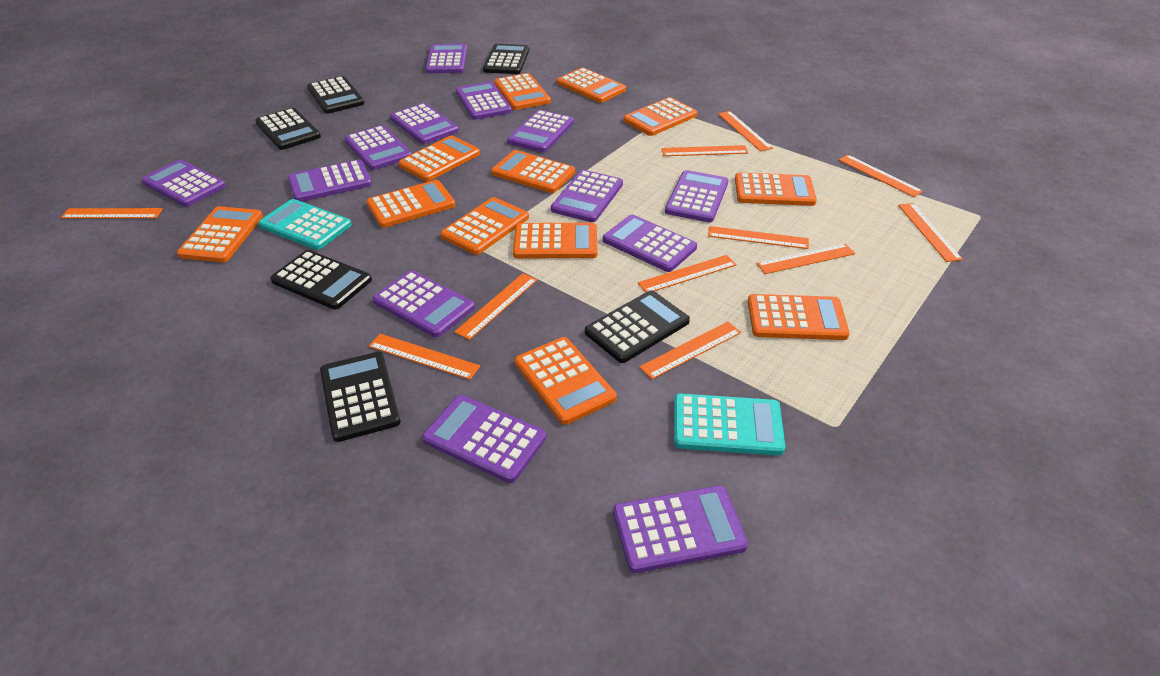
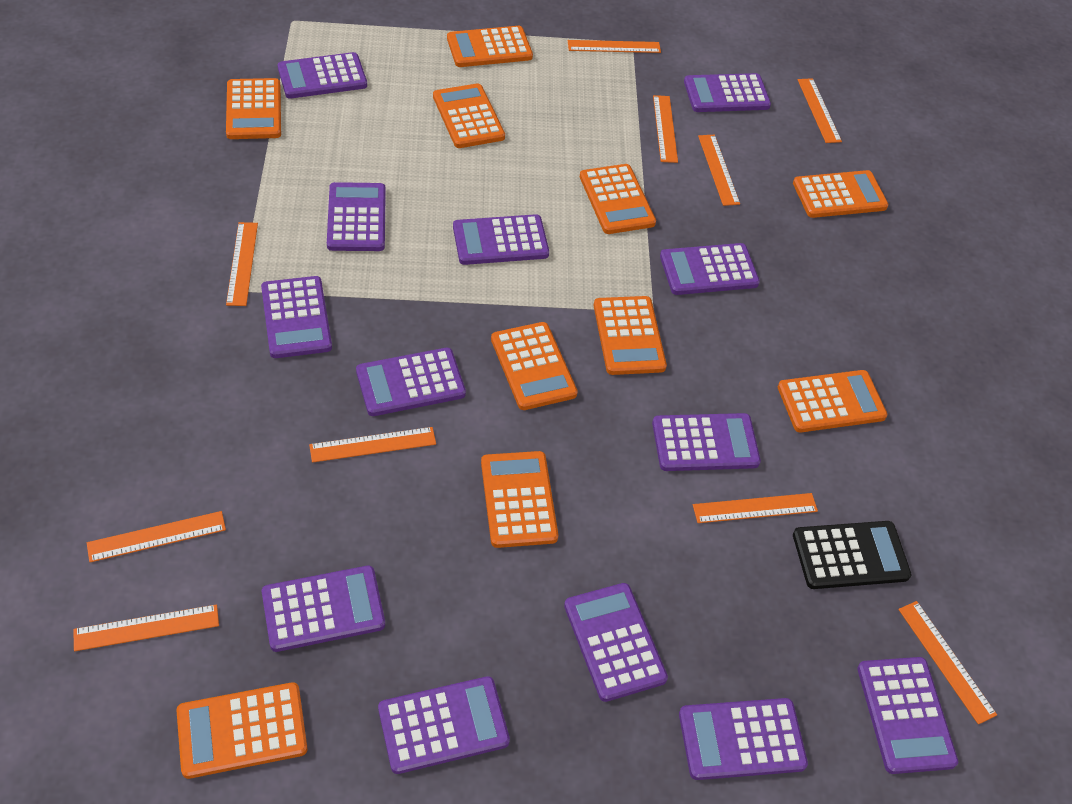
black calculator: 6 -> 1
orange calculator: 12 -> 10
orange ruler: 11 -> 10
turquoise calculator: 2 -> 0

